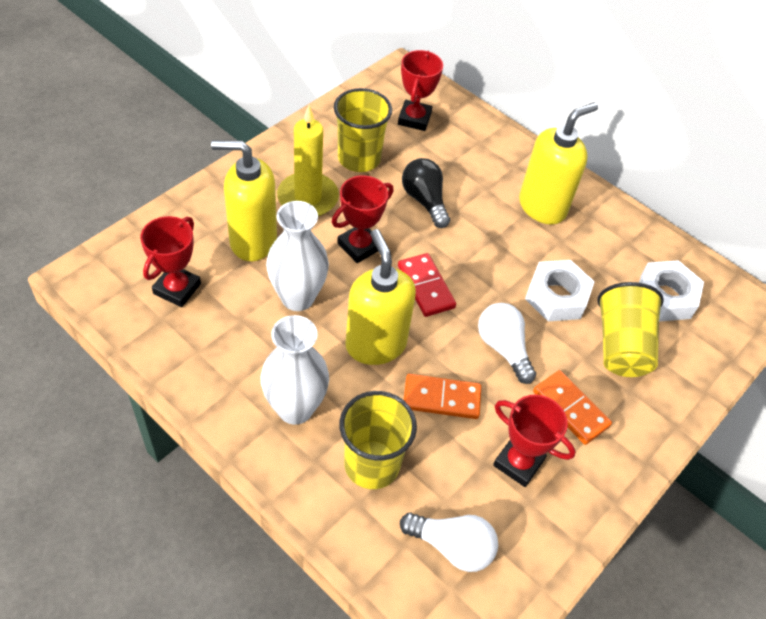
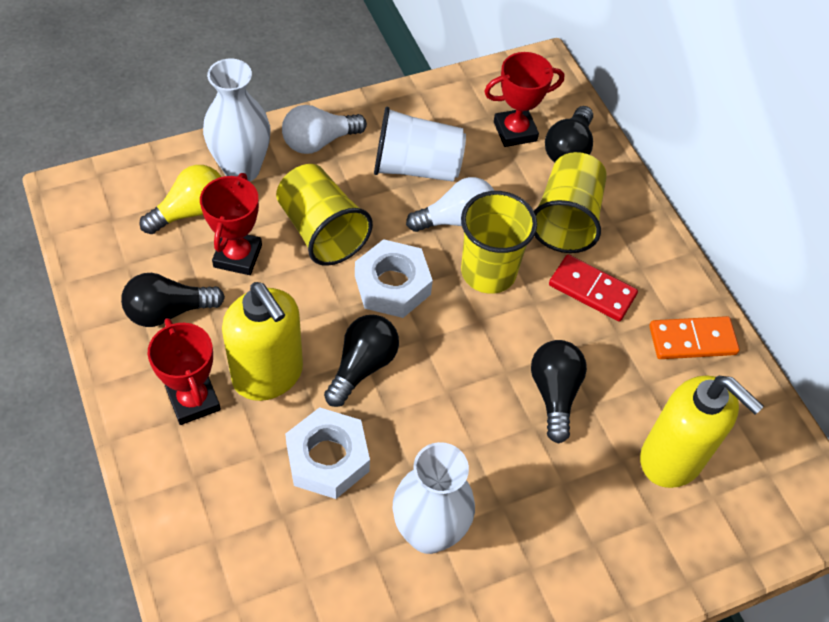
black light bulb: 1 -> 4
orange domino: 2 -> 1
red trophy: 4 -> 3
white cup: 0 -> 1
yellow candle: 1 -> 0
yellow light bulb: 0 -> 1
yellow soap dispenser: 3 -> 2

